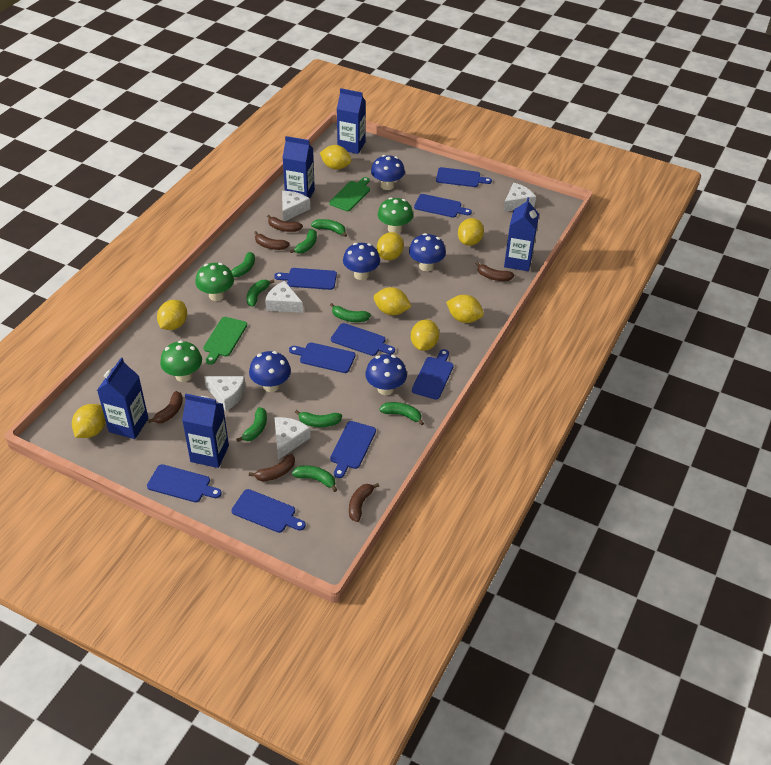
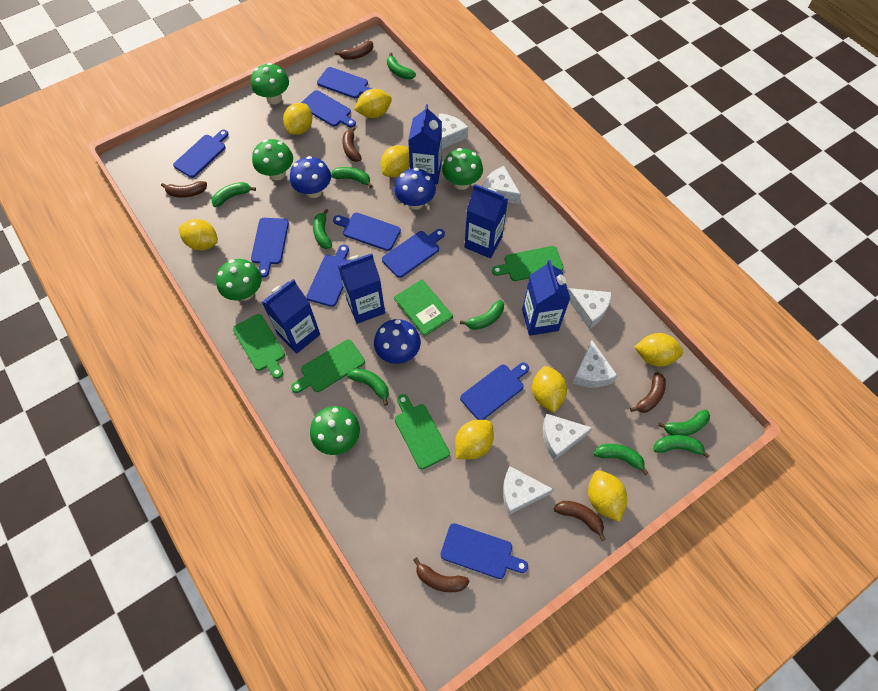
blue mushroom: 5 -> 3
green book: 0 -> 1
green cutting board: 2 -> 4
green mushroom: 3 -> 5
white cheese: 5 -> 6

